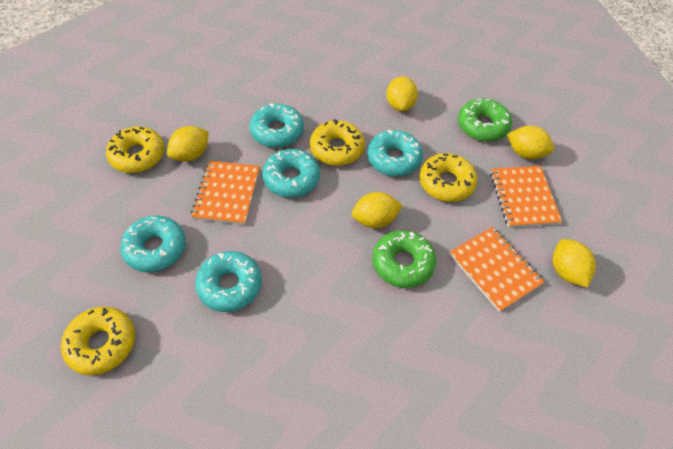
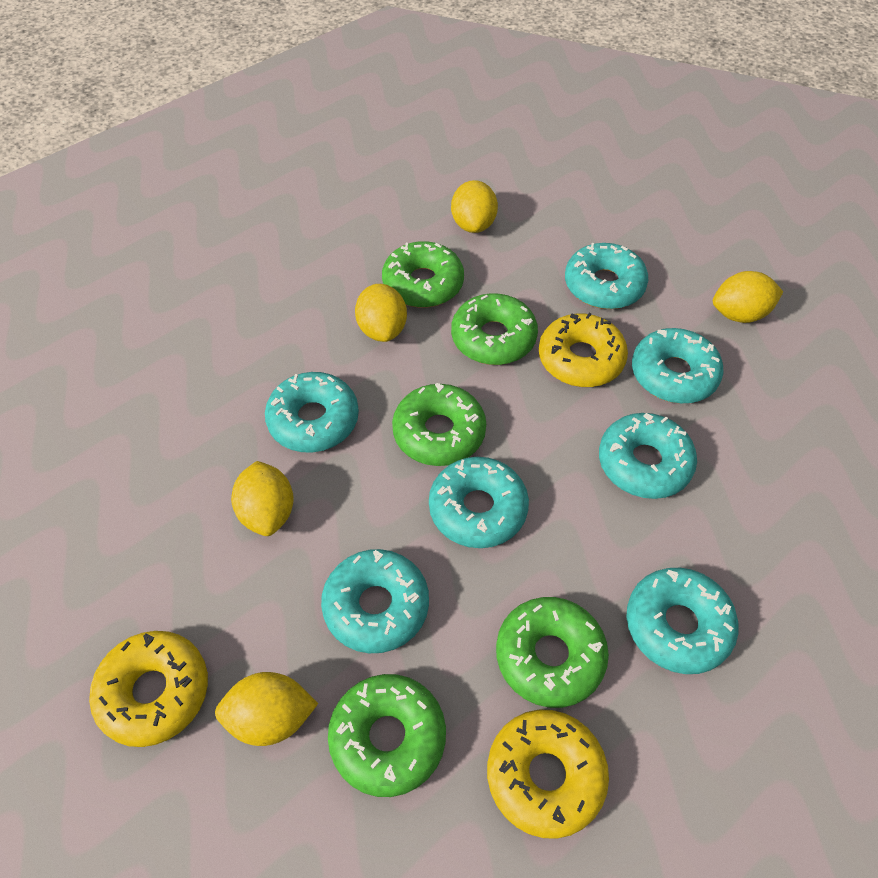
green donut: 2 -> 5
orange notebook: 3 -> 0
turquoise donut: 5 -> 7
yellow donut: 4 -> 3

